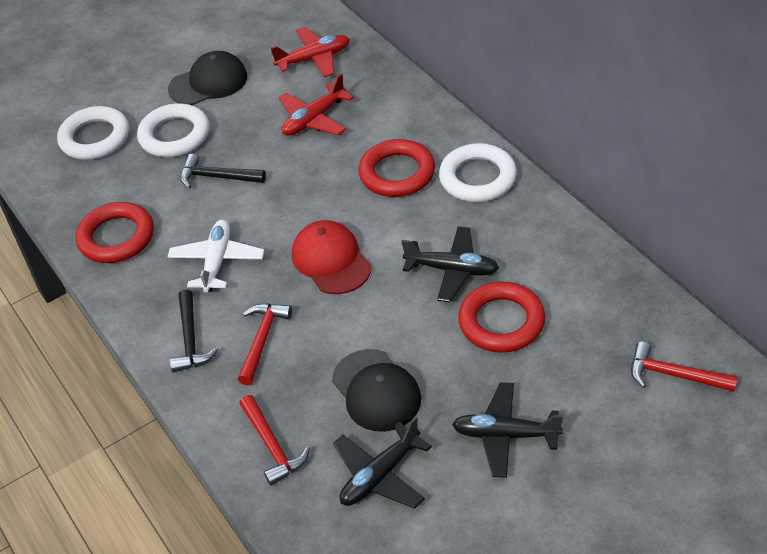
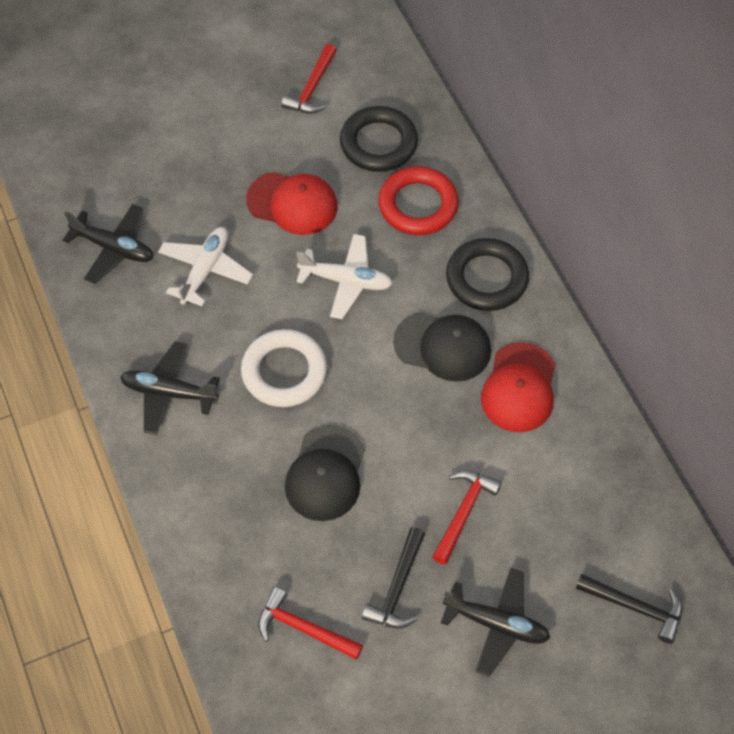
black ring: 0 -> 2
red cap: 1 -> 2
red plane: 2 -> 0
red ring: 3 -> 1
white plane: 1 -> 2
white ring: 3 -> 1

